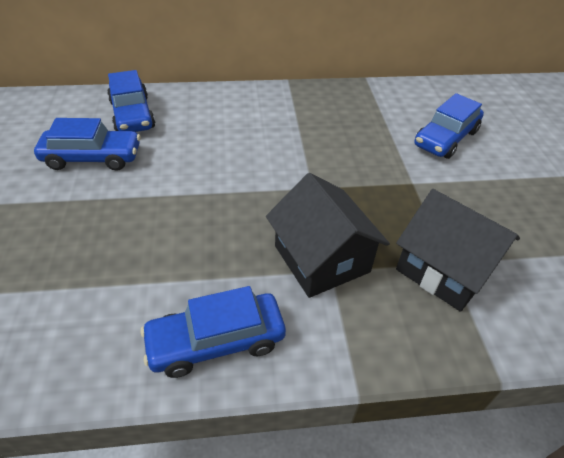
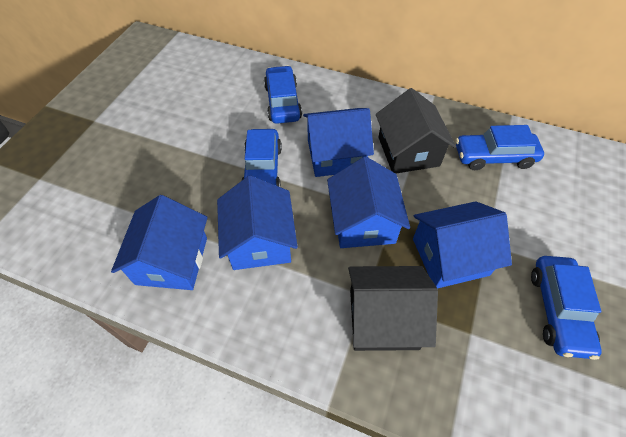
blue house: 0 -> 5

